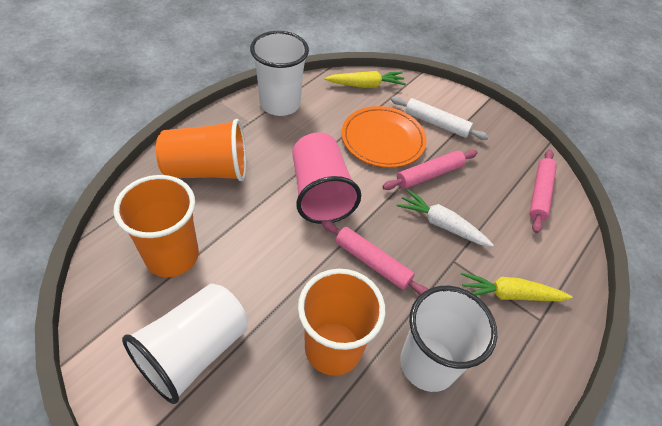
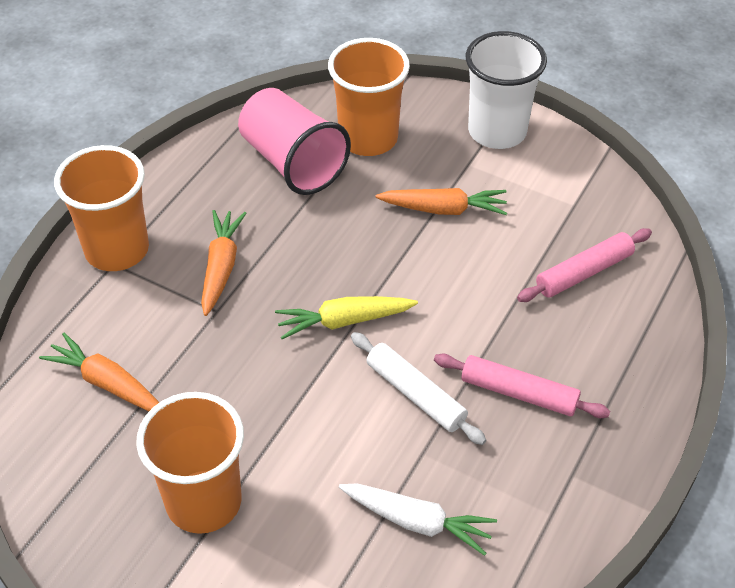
orange carrot: 0 -> 3
orange plate: 1 -> 0
pink rolling pin: 3 -> 2
white cup: 3 -> 1
yellow carrot: 2 -> 1

